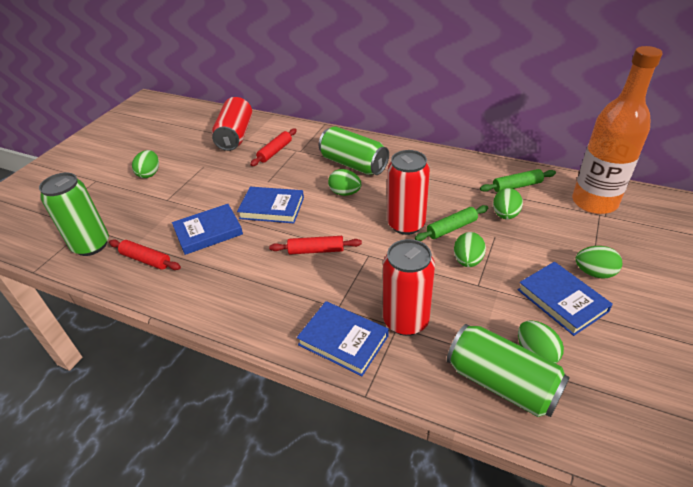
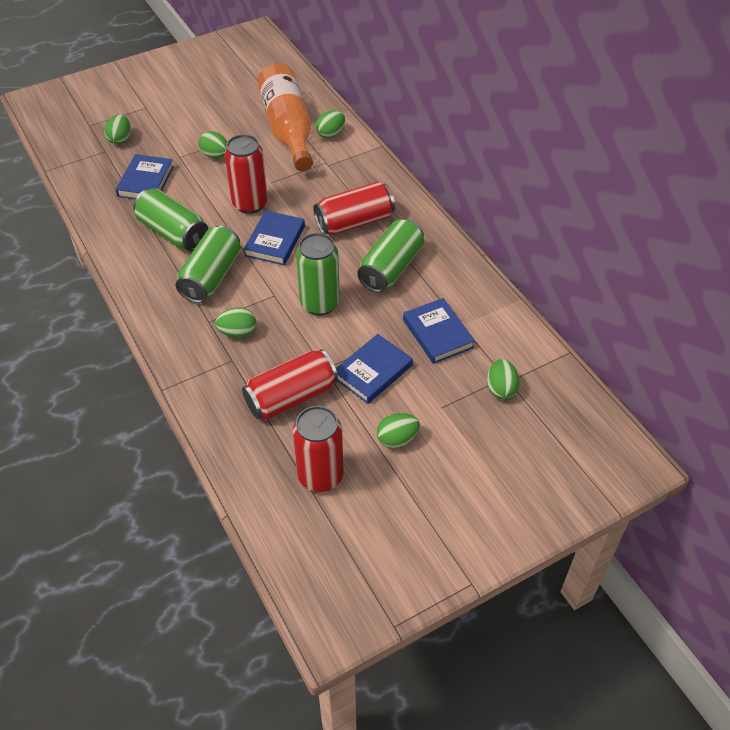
green can: 3 -> 4
green rolling pin: 2 -> 0
red can: 3 -> 4
red rolling pin: 3 -> 0

